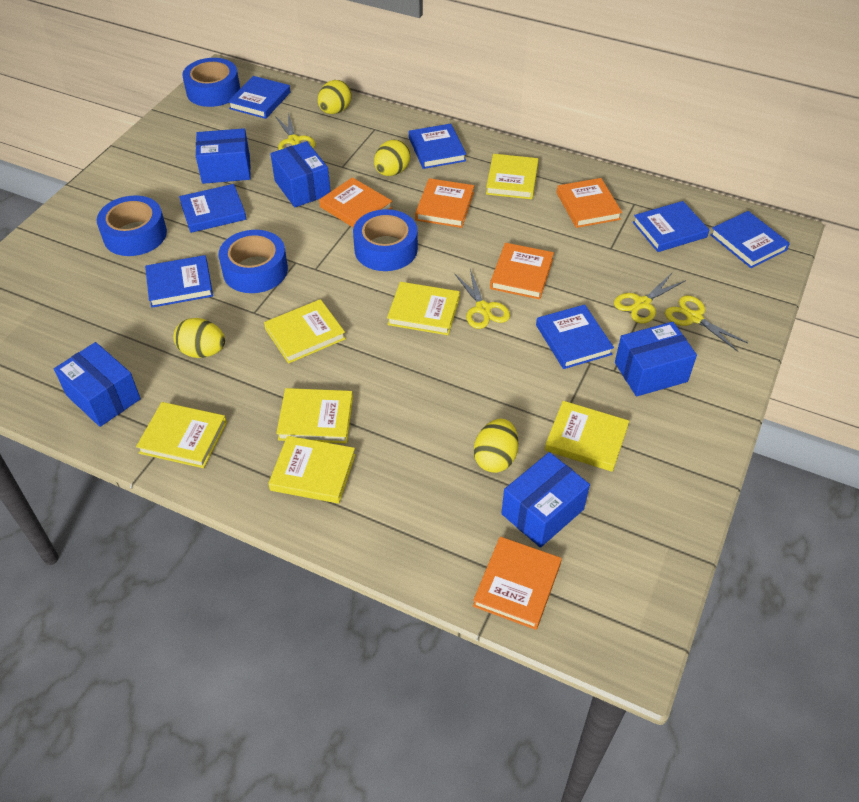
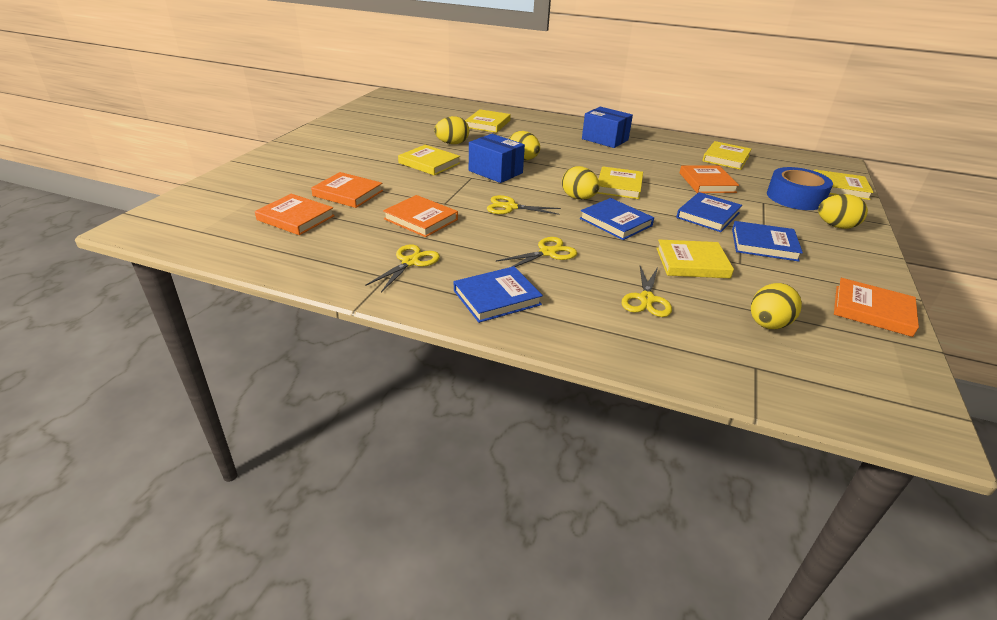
blue book: 7 -> 4
blue box: 5 -> 2
blue tape: 4 -> 1
yellow book: 7 -> 6
yellow egg: 4 -> 5

